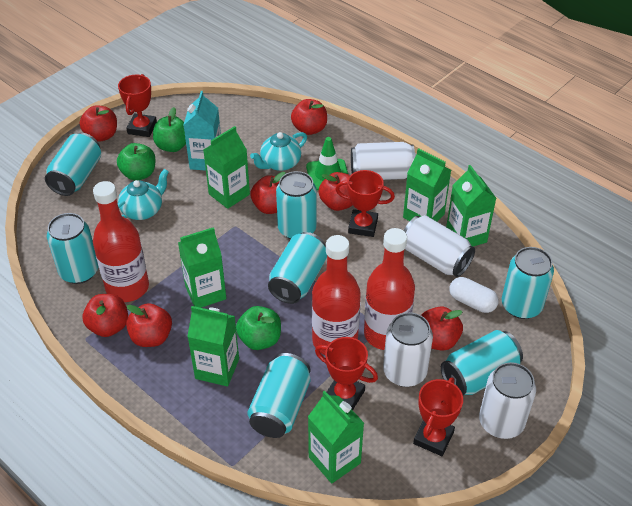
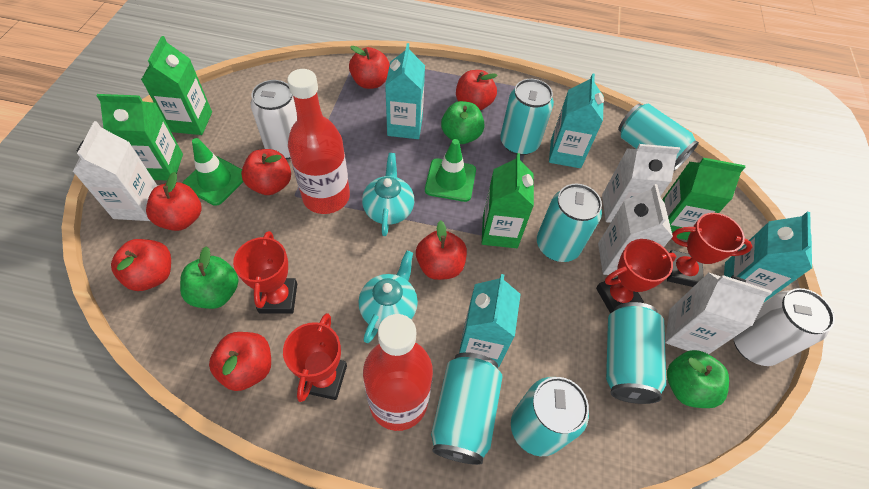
green carton: 6 -> 4
green traffic cone: 1 -> 2
red bottle: 3 -> 2
turquoise can: 7 -> 6
turquoise carton: 1 -> 4
white can: 4 -> 2
white capsule: 1 -> 0
white carton: 0 -> 4

